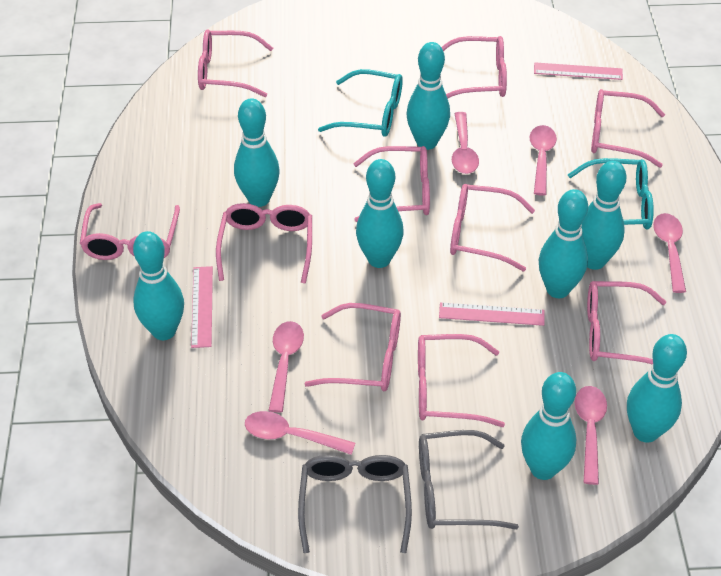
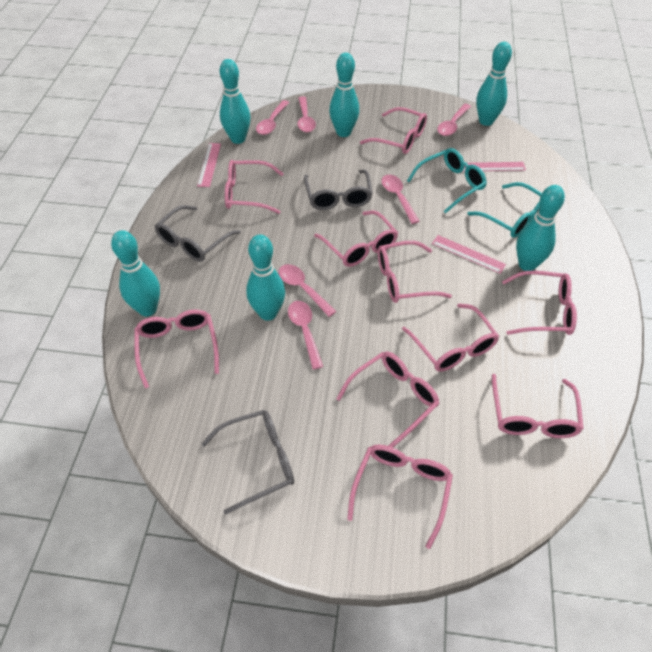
grey glasses: 2 -> 3
turquoise bowling pin: 8 -> 6

